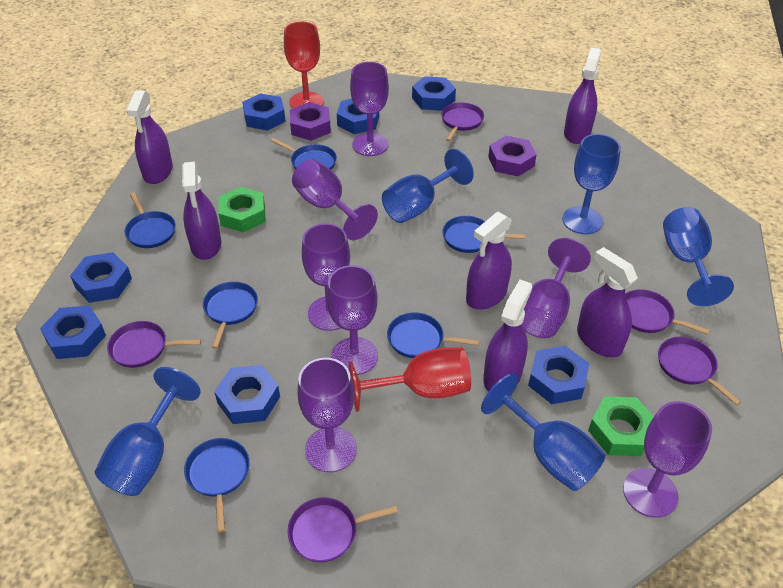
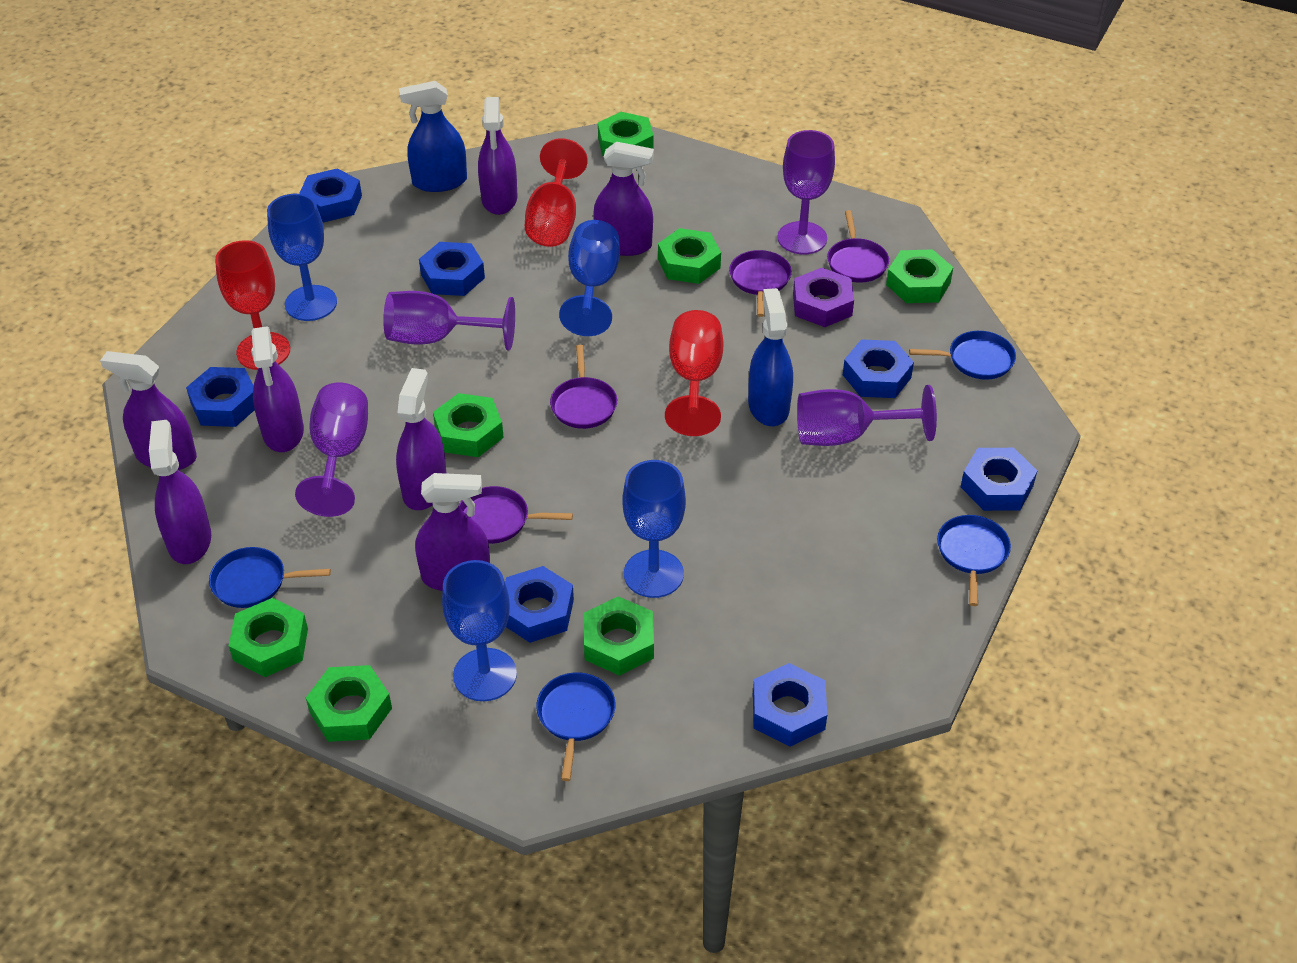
blue goblet: 5 -> 4
blue pan: 6 -> 4
blue spray bottle: 0 -> 2
green nut: 2 -> 7
purple goblet: 7 -> 4
purple nut: 2 -> 1
purple pan: 5 -> 4
purple spray bottle: 6 -> 7
red goblet: 2 -> 3

